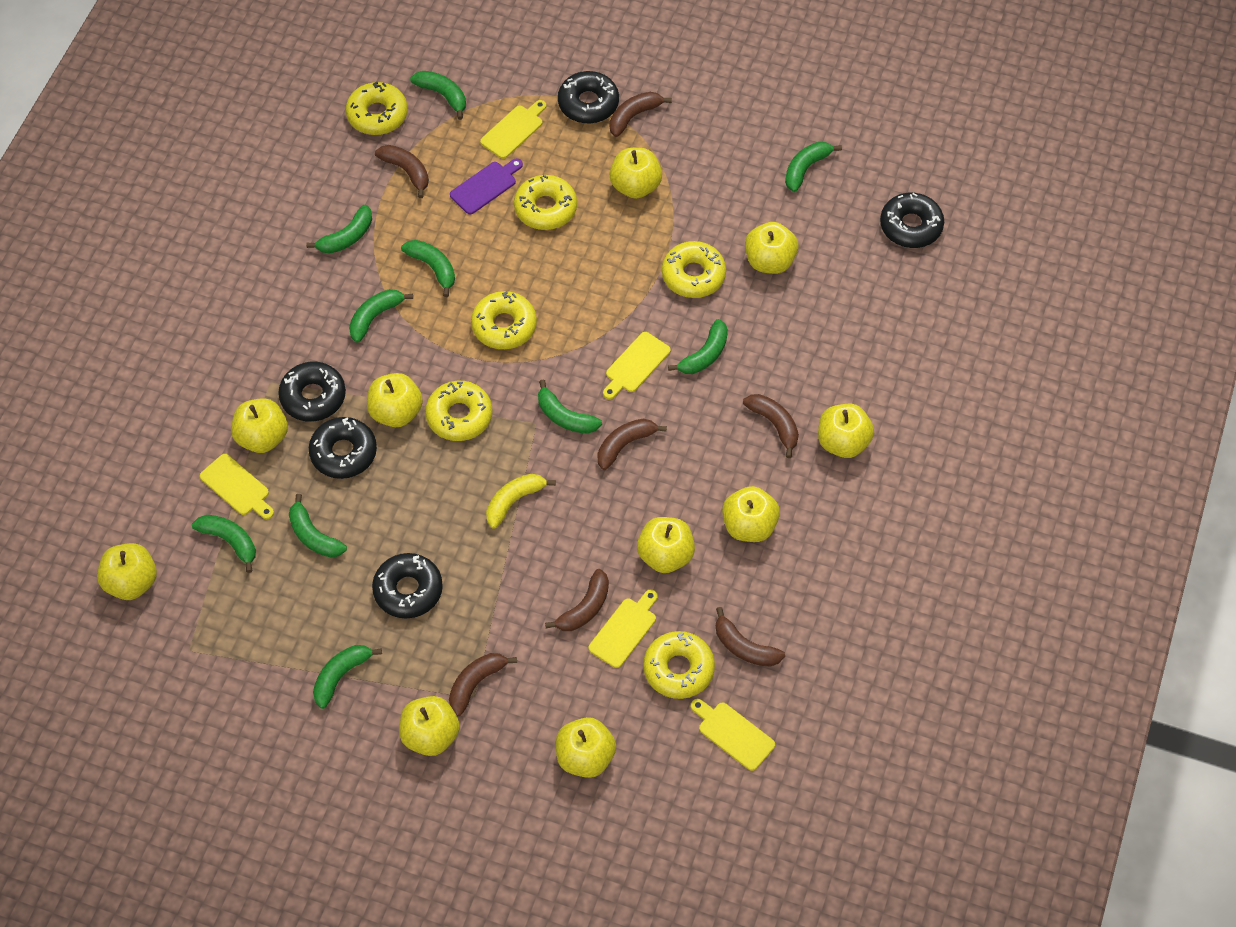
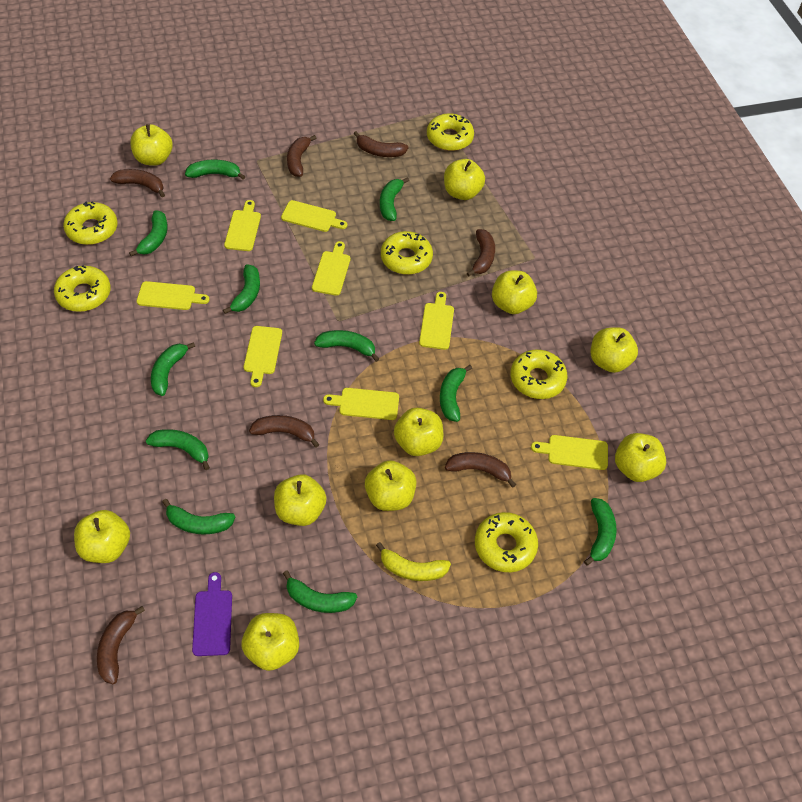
black donut: 5 -> 0
green banana: 10 -> 11
yellow cutting board: 5 -> 8

